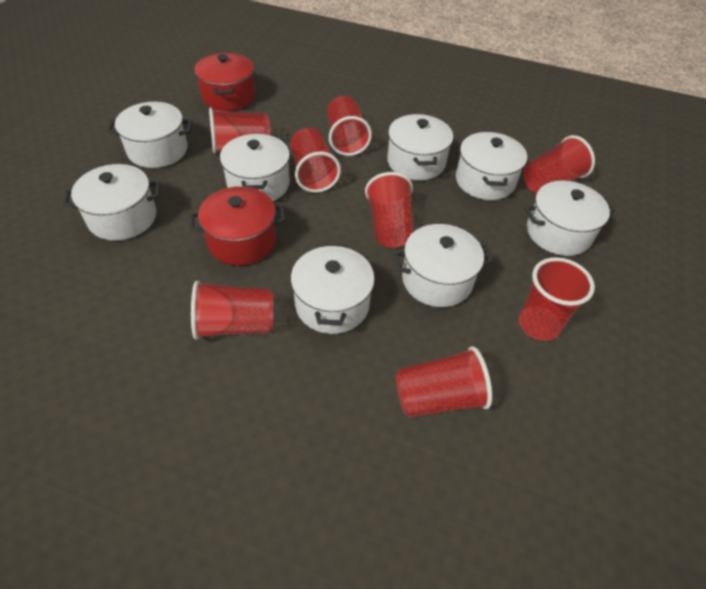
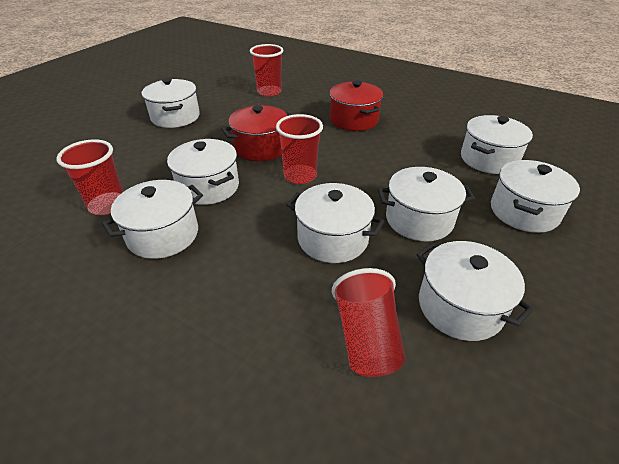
red cup: 8 -> 4

